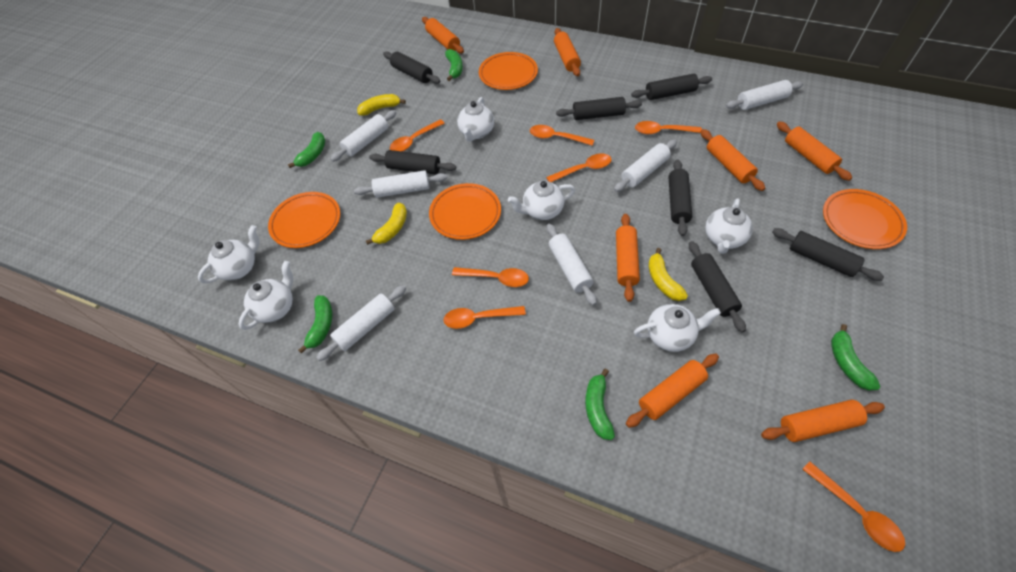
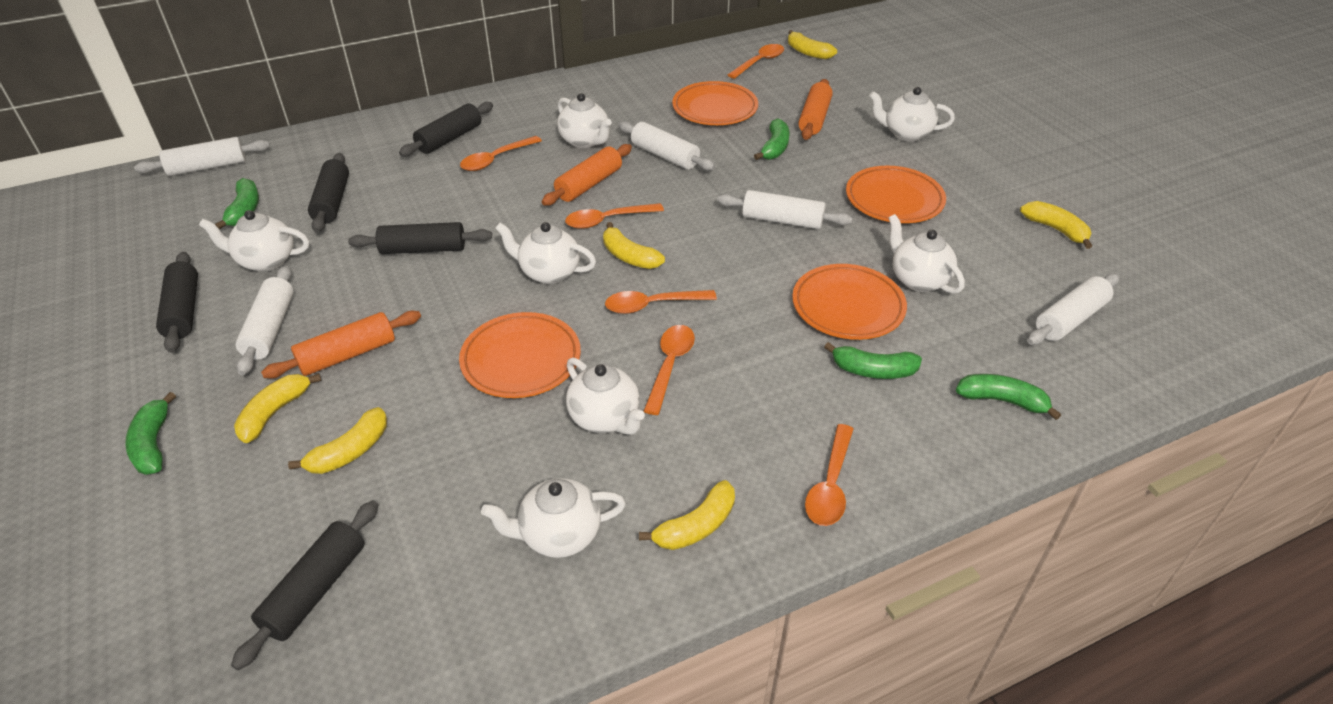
black rolling pin: 7 -> 5
orange rolling pin: 7 -> 3
orange spoon: 7 -> 6
white rolling pin: 6 -> 5
white teapot: 6 -> 7
yellow banana: 3 -> 6

